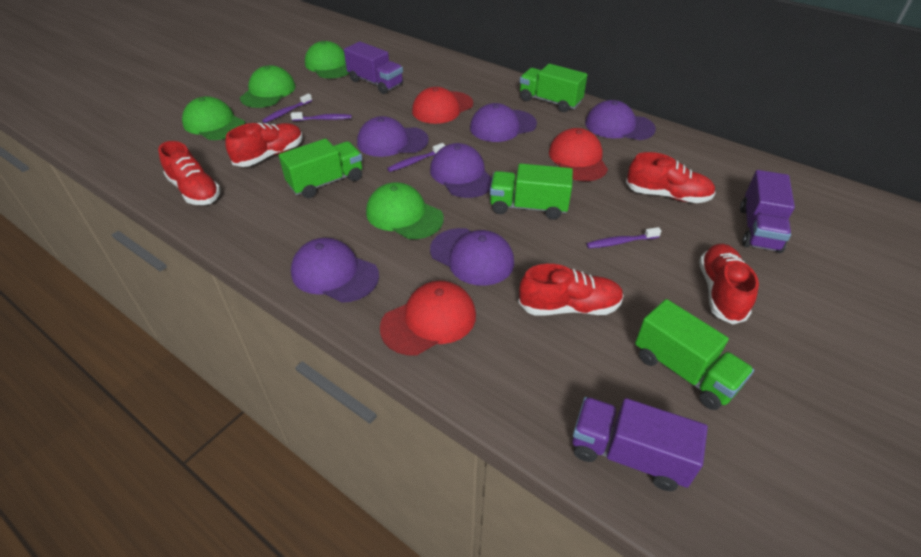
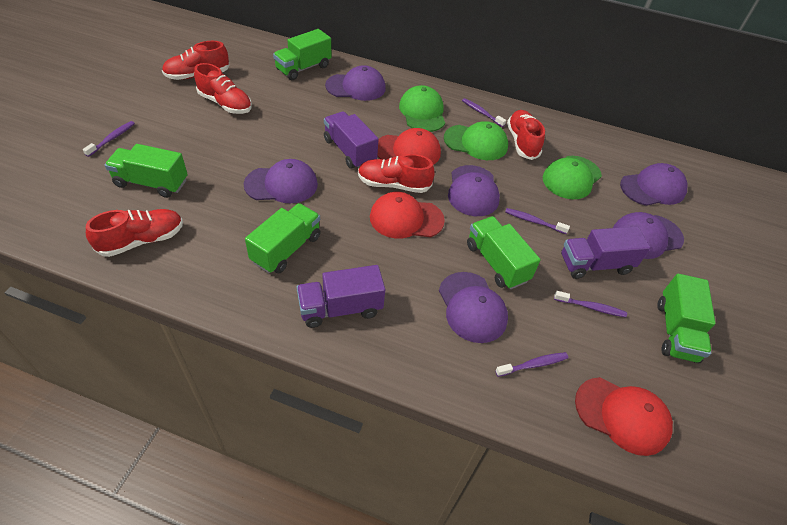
green cap: 4 -> 3
green truck: 4 -> 5
purple toothbrush: 4 -> 5

